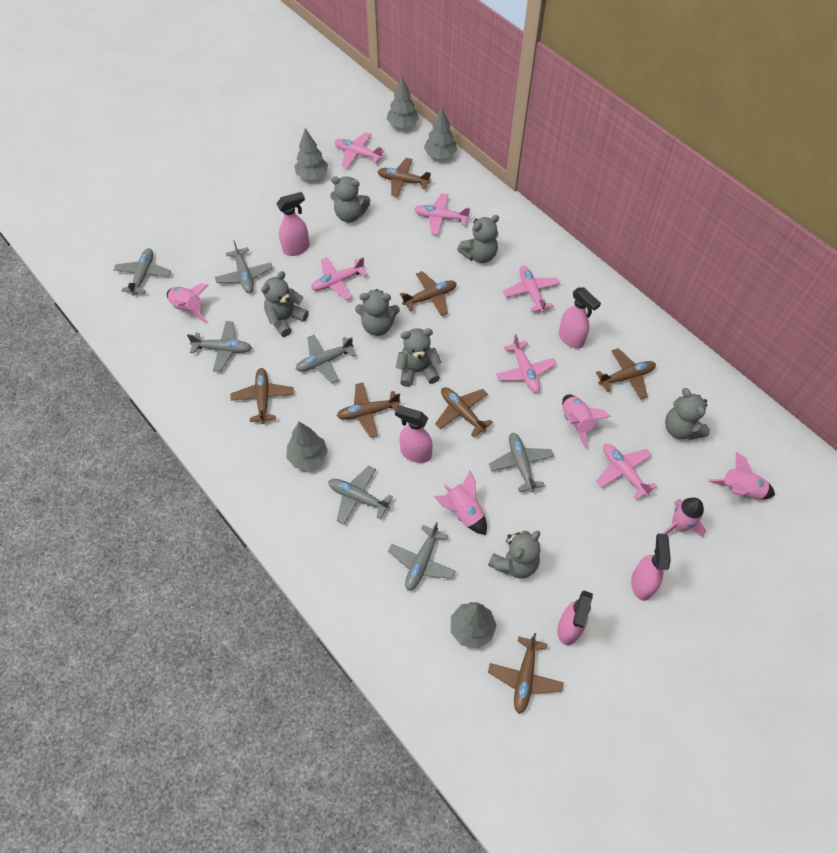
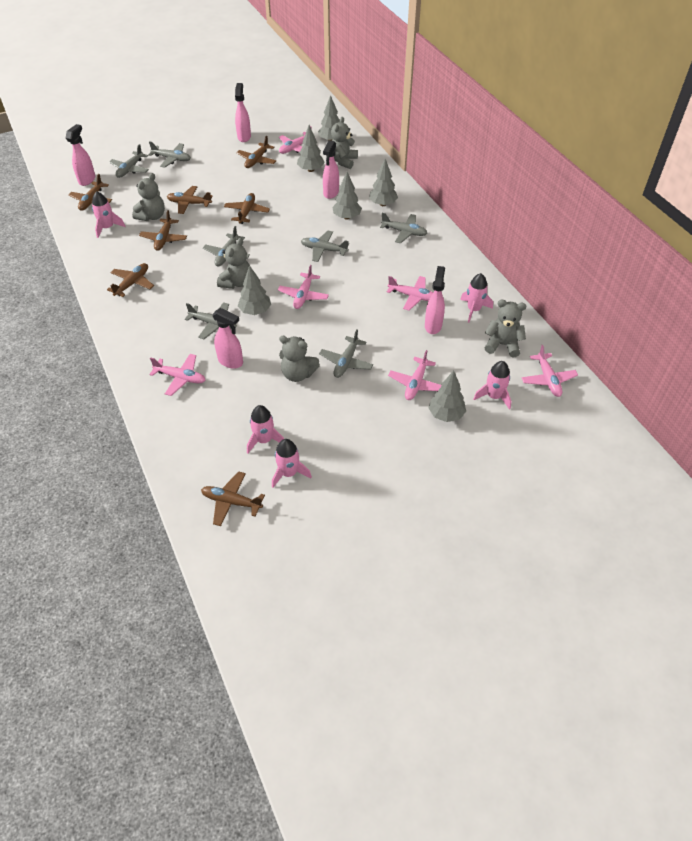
grey teddy bear: 7 -> 5
grey tree: 5 -> 6

